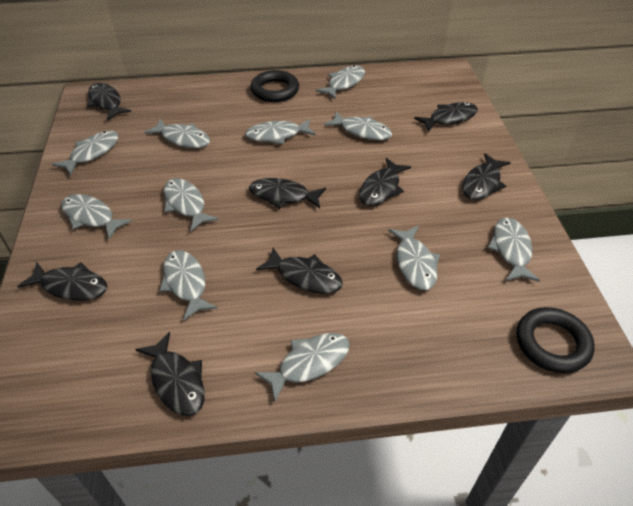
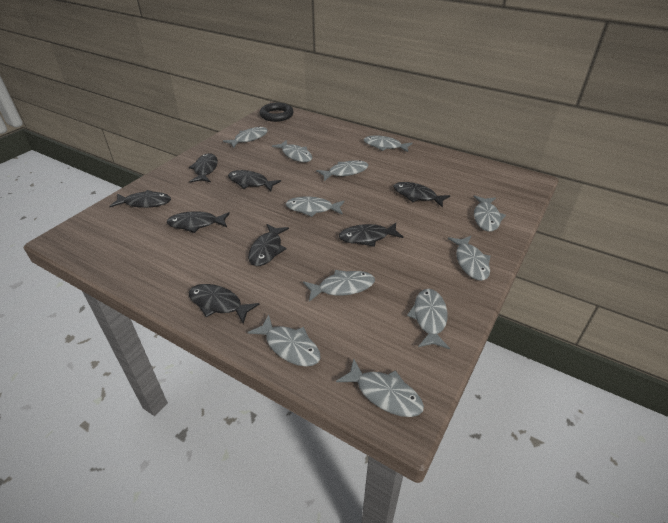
black ring: 2 -> 1

